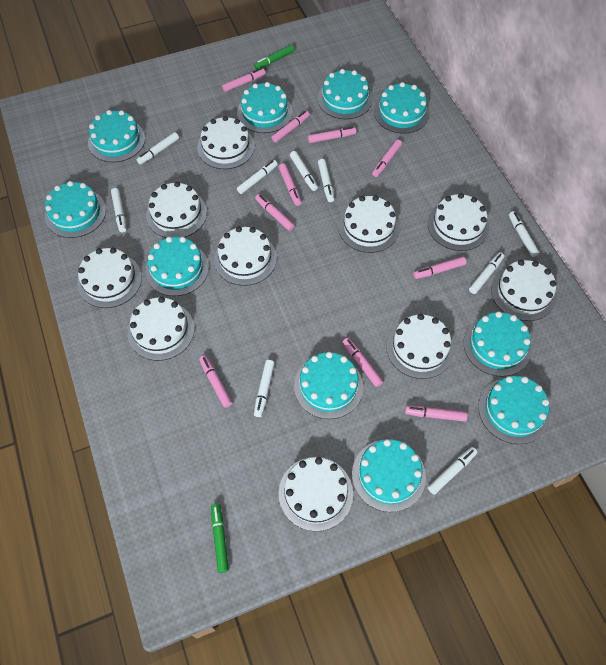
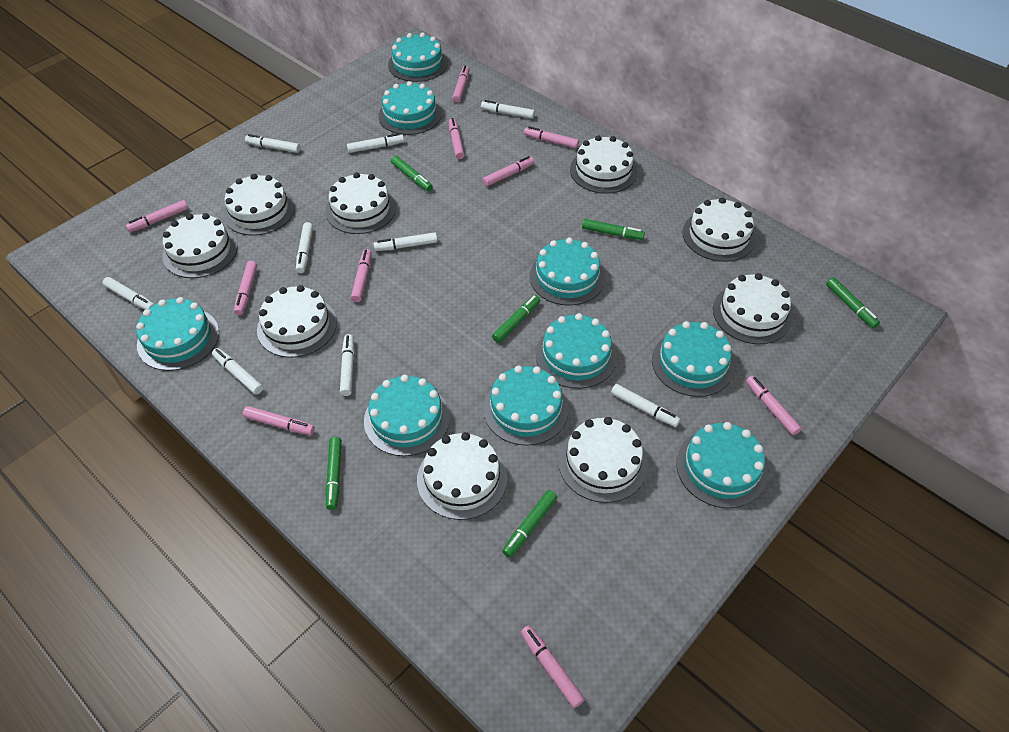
green marker: 2 -> 6
turquoise cake: 10 -> 9
white cake: 10 -> 9

